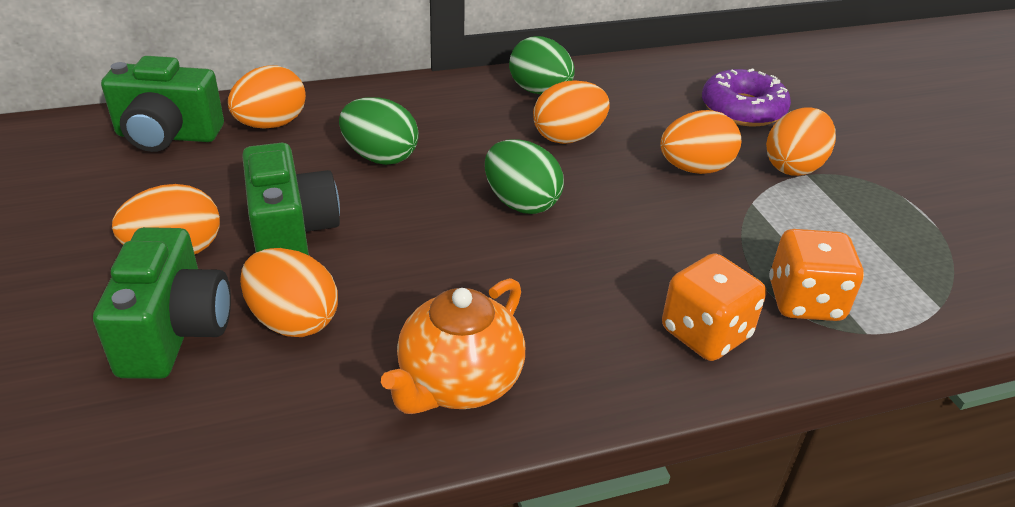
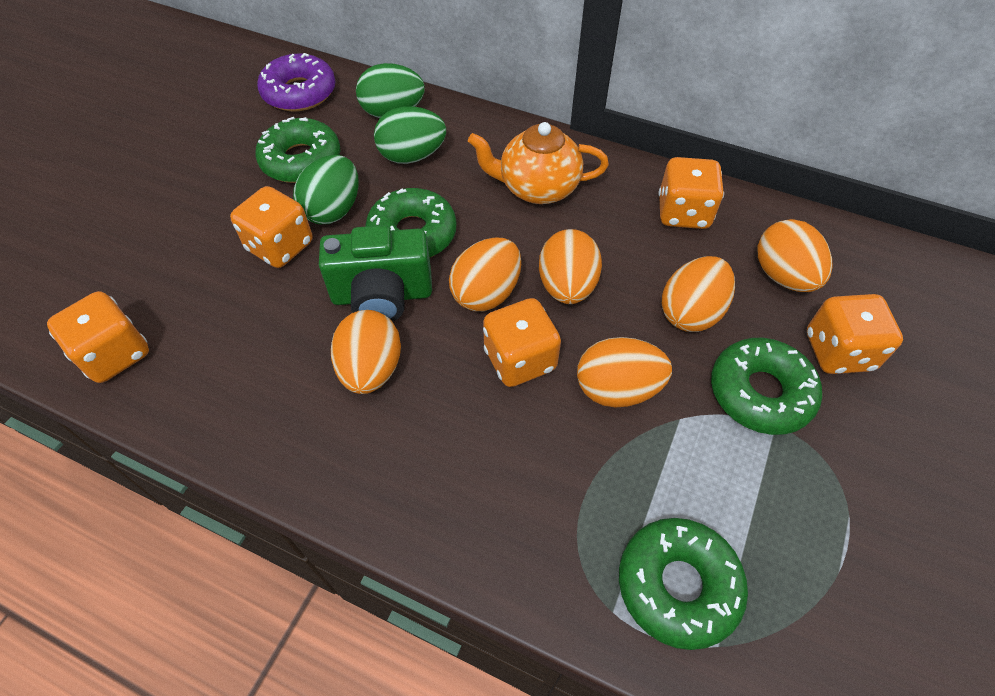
green camera: 3 -> 1
green donut: 0 -> 4
orange dice: 2 -> 5

